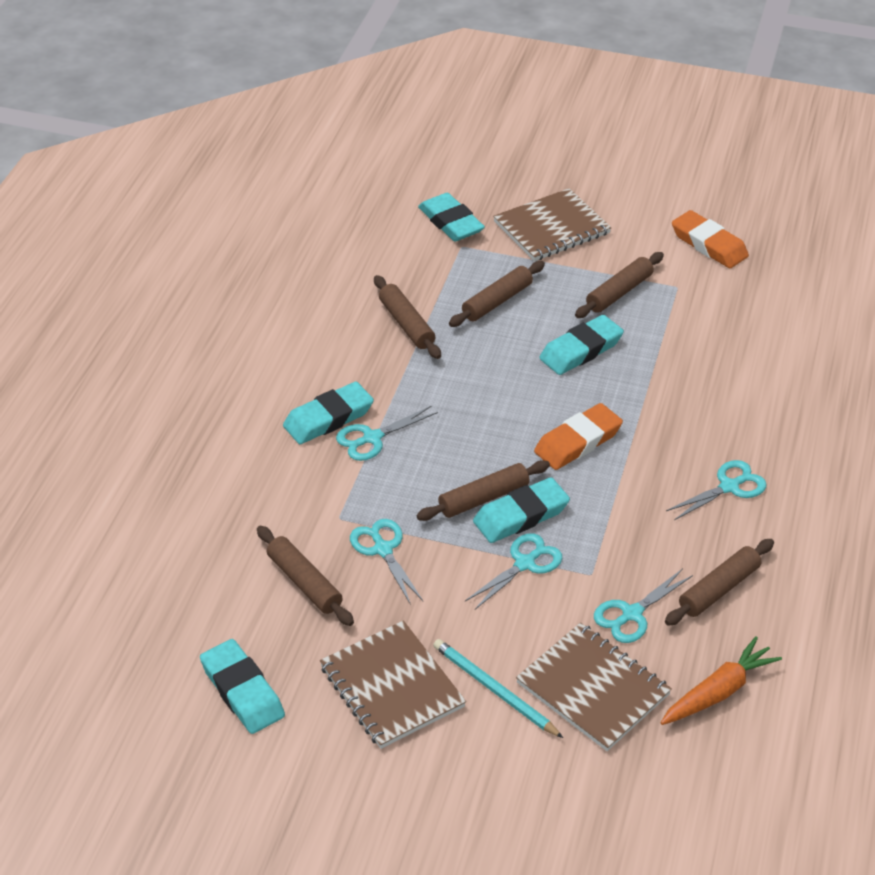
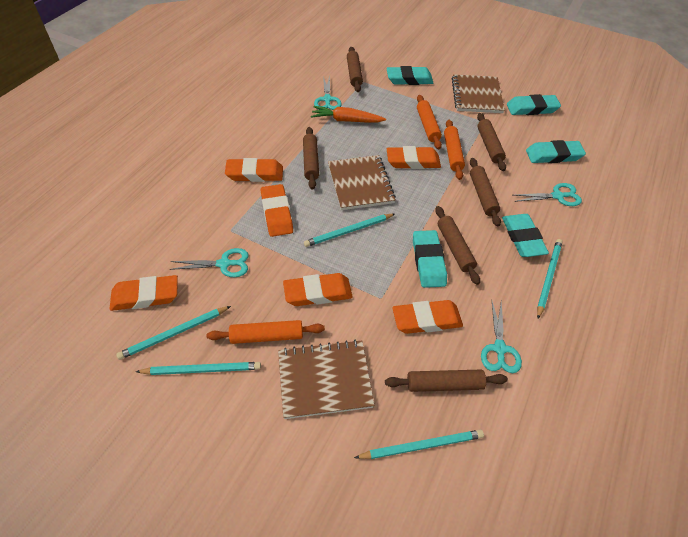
orange eraser: 2 -> 6
orange rolling pin: 0 -> 3
turquoise pencil: 1 -> 5
turquoise scissors: 5 -> 4

